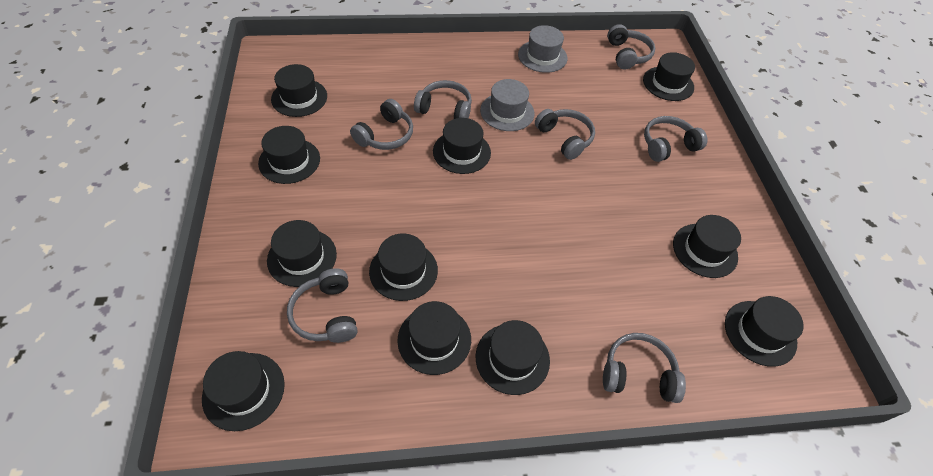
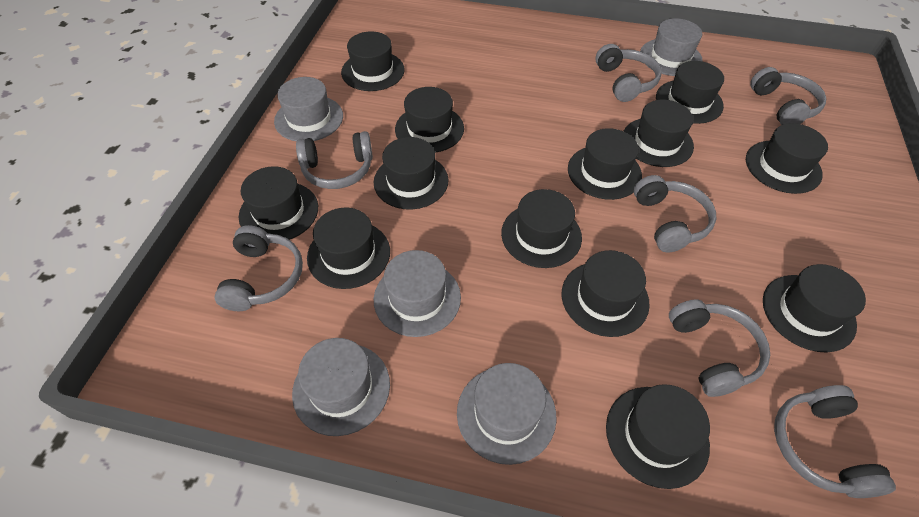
black hat: 11 -> 13
grey hat: 2 -> 5

